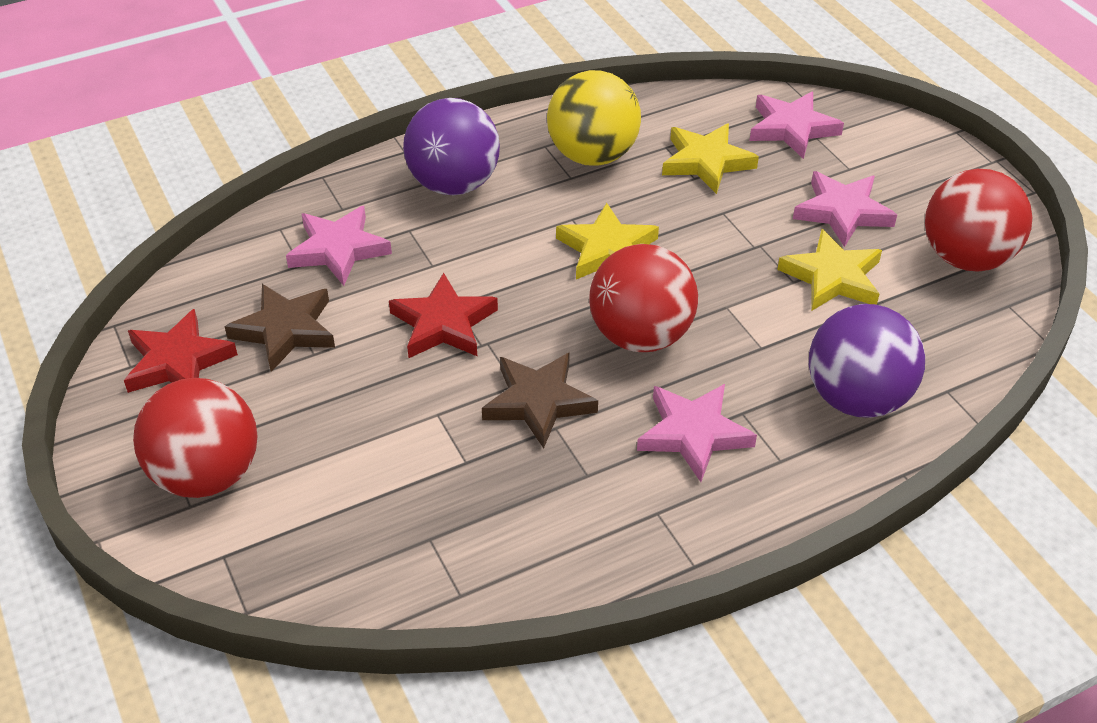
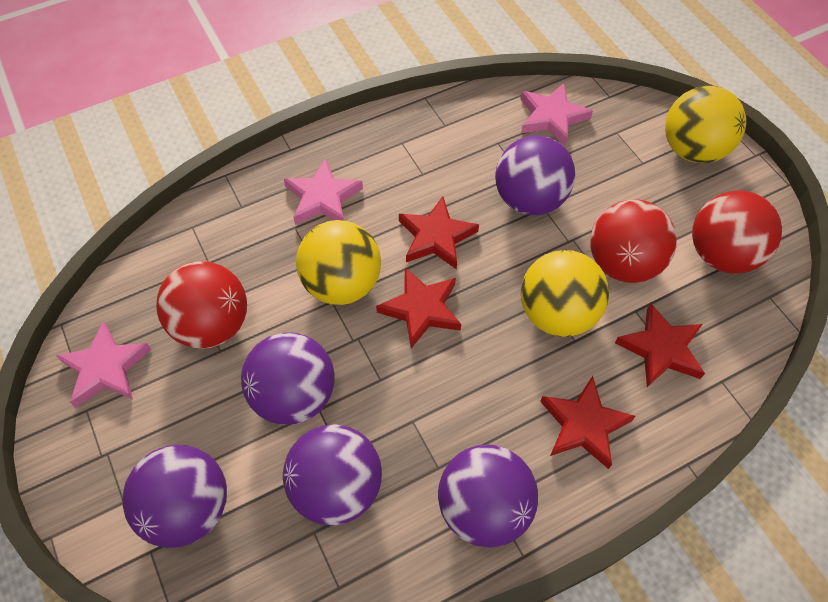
brown star: 2 -> 0
pink star: 4 -> 3
purple ball: 2 -> 5
red star: 2 -> 4
yellow ball: 1 -> 3
yellow star: 3 -> 0

